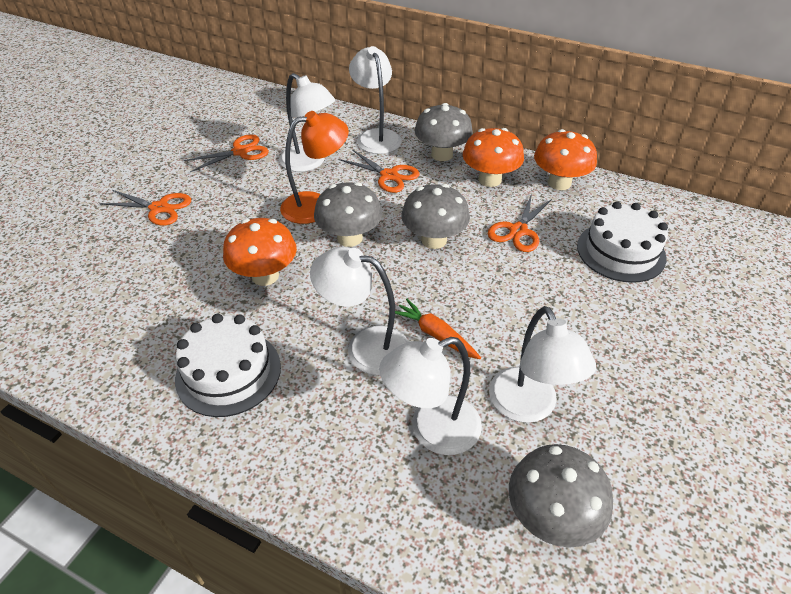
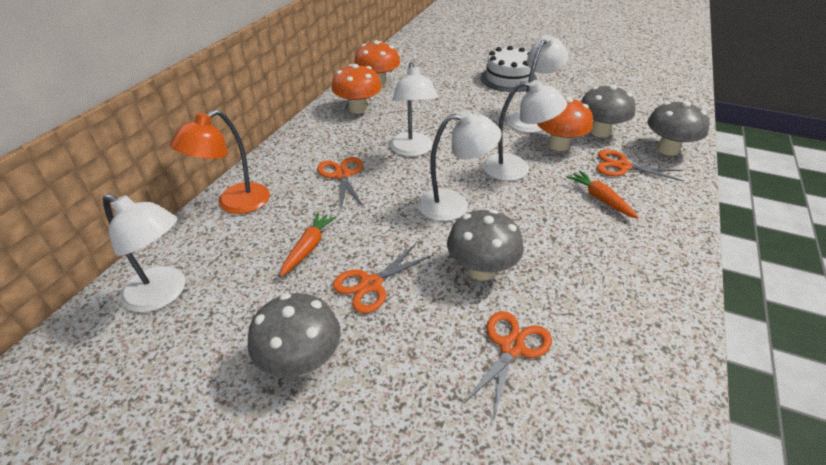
orange carrot: 1 -> 2
white cake: 2 -> 1

